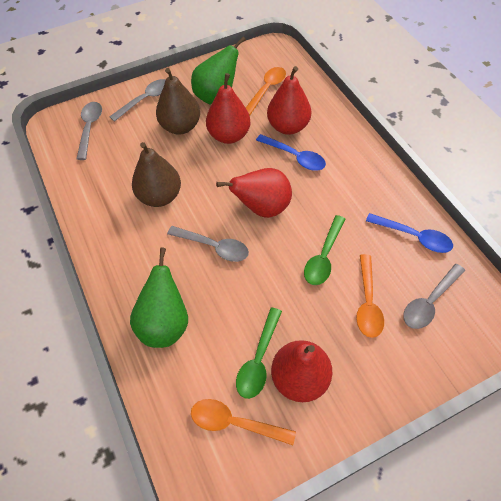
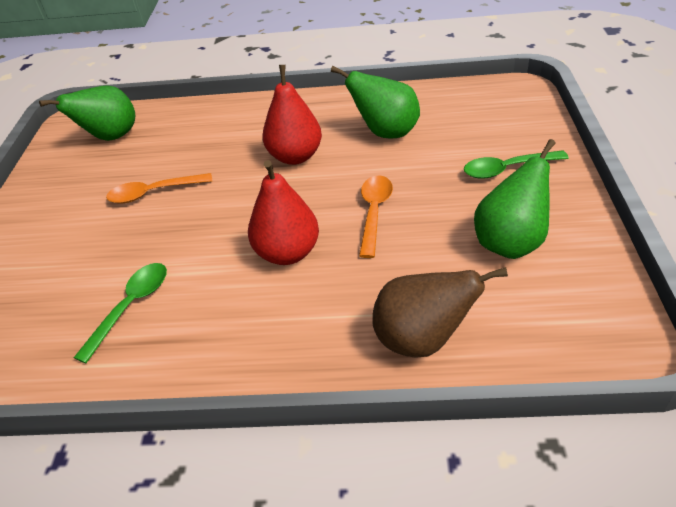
blue spoon: 2 -> 0
brown pear: 2 -> 1
green pear: 2 -> 3
grey spoon: 4 -> 0
orange spoon: 3 -> 2
red pear: 4 -> 2

